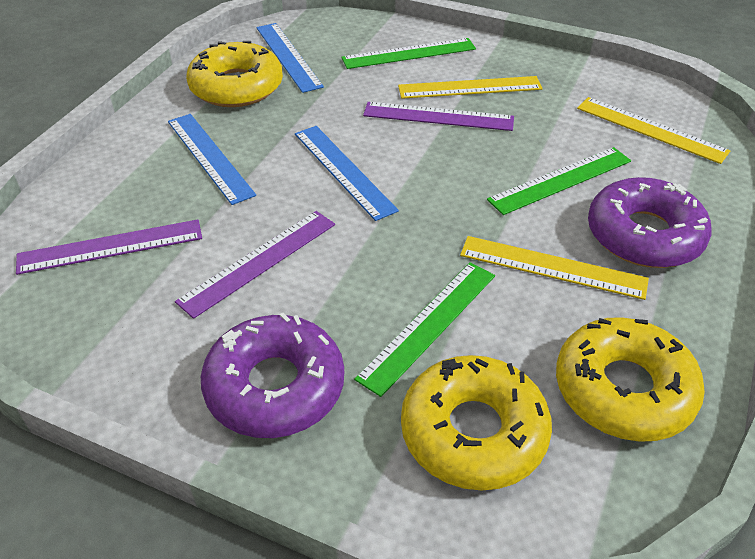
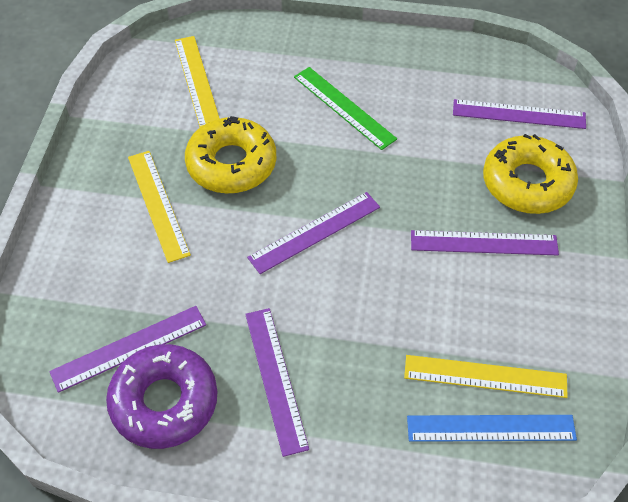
blue ruler: 3 -> 1
green ruler: 3 -> 1
purple donut: 2 -> 1
purple ruler: 3 -> 5
yellow donut: 3 -> 2

